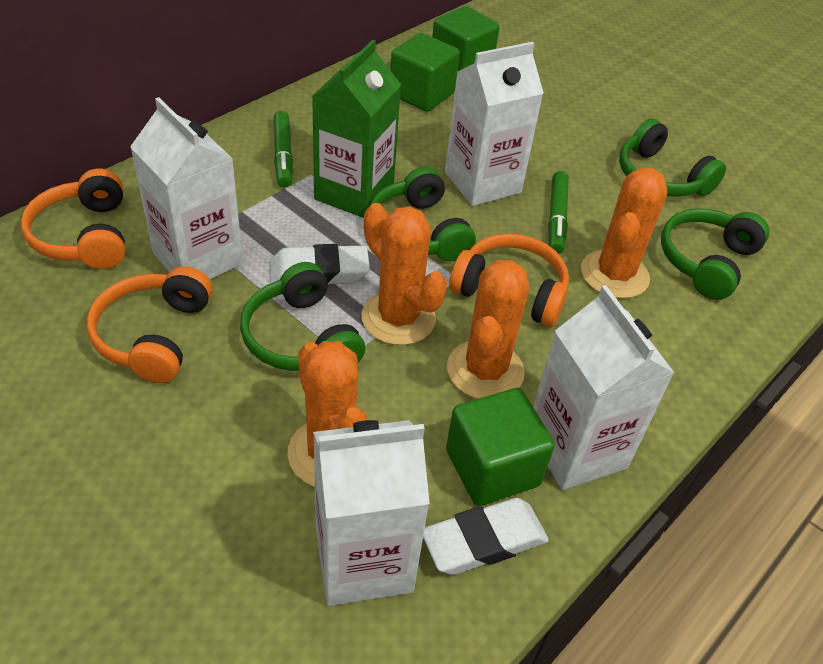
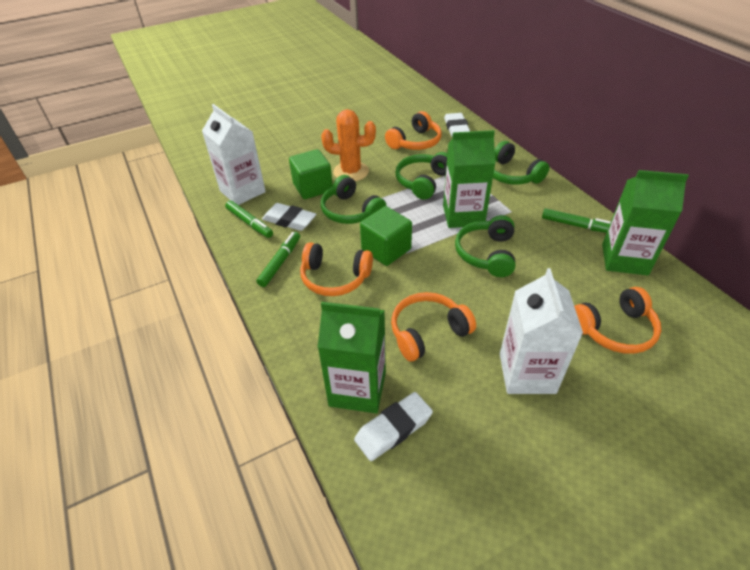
green carton: 1 -> 3
green cube: 3 -> 2
green marker: 2 -> 3
orange cactus: 4 -> 1
orange headphones: 3 -> 4
white carton: 4 -> 2
white eraser: 2 -> 3

